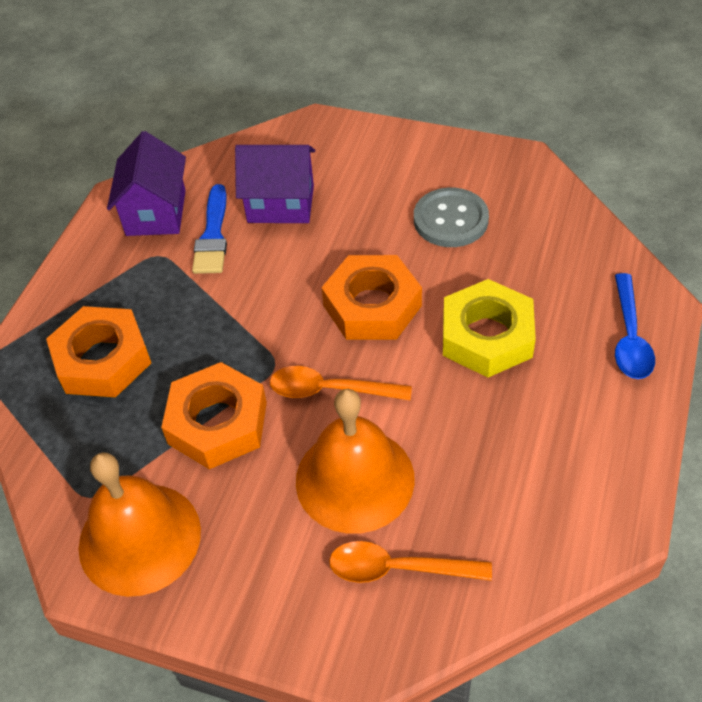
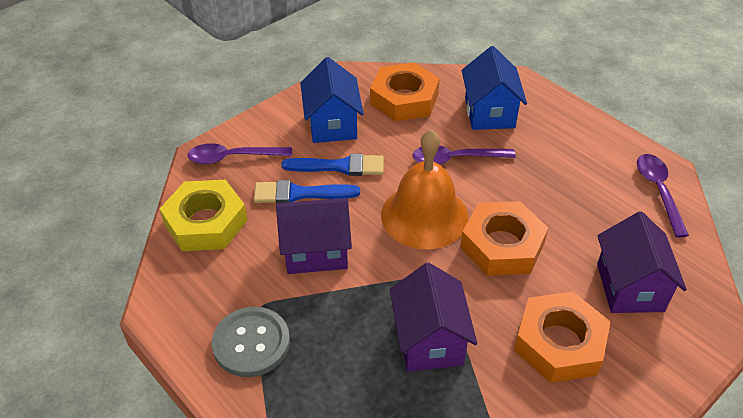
blue brush: 1 -> 2
blue house: 0 -> 2
blue spoon: 1 -> 0
orange bell: 2 -> 1
orange spoon: 2 -> 0
purple house: 2 -> 3
purple spoon: 0 -> 3

